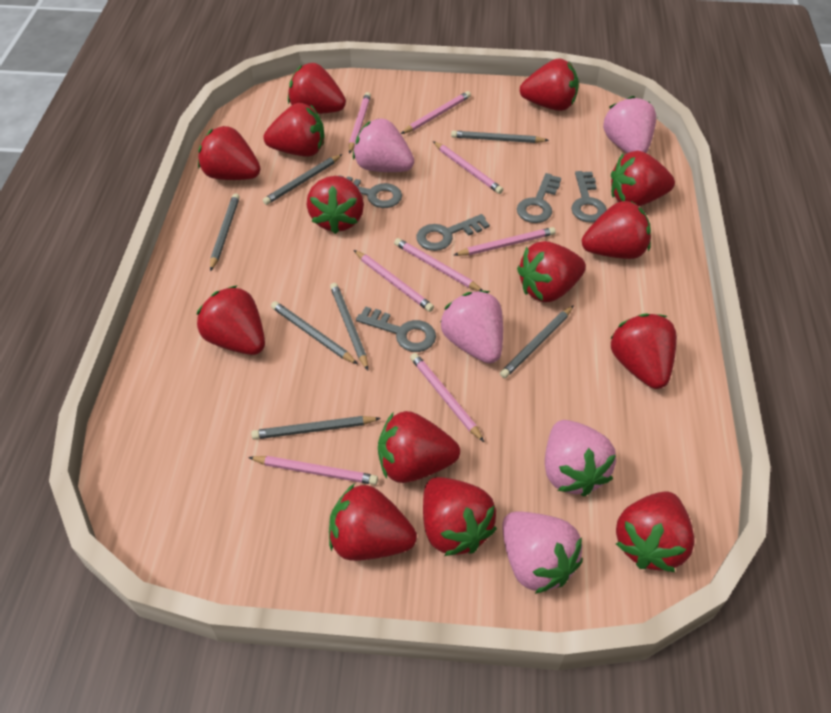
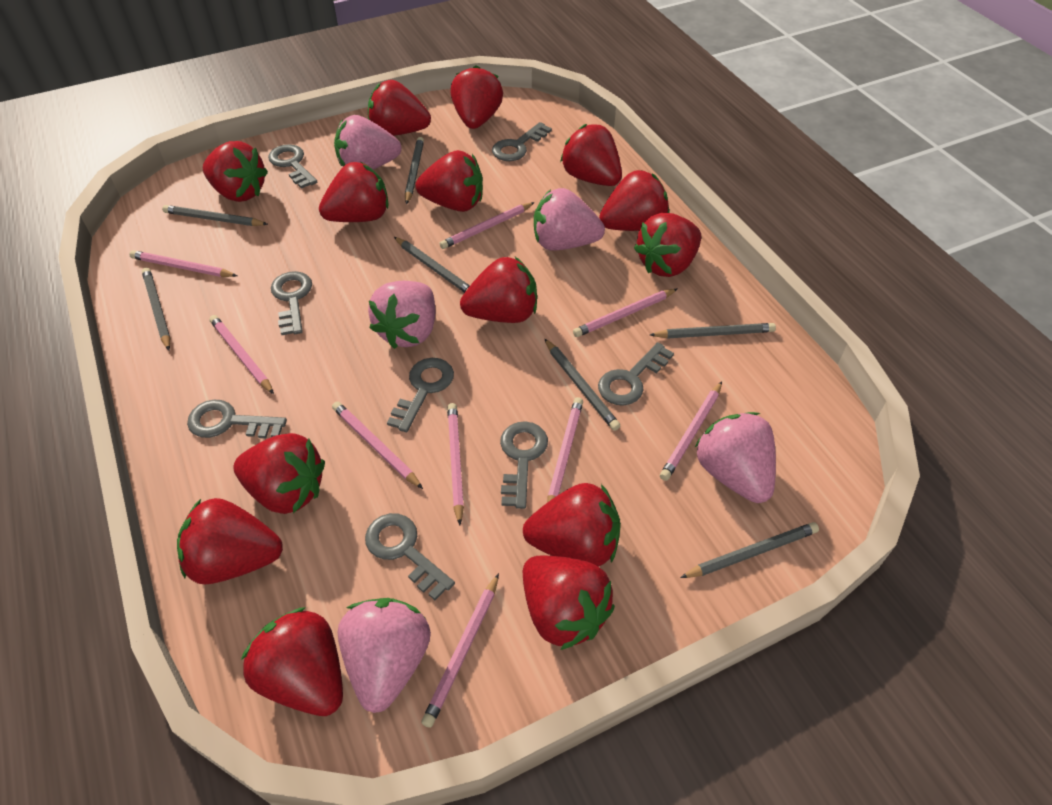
grey key: 5 -> 8
pink pencil: 8 -> 9

